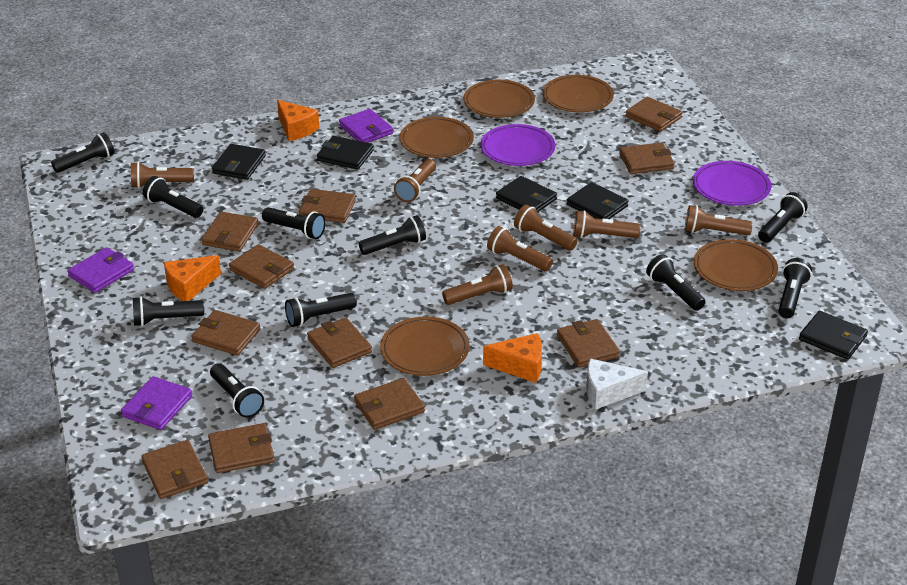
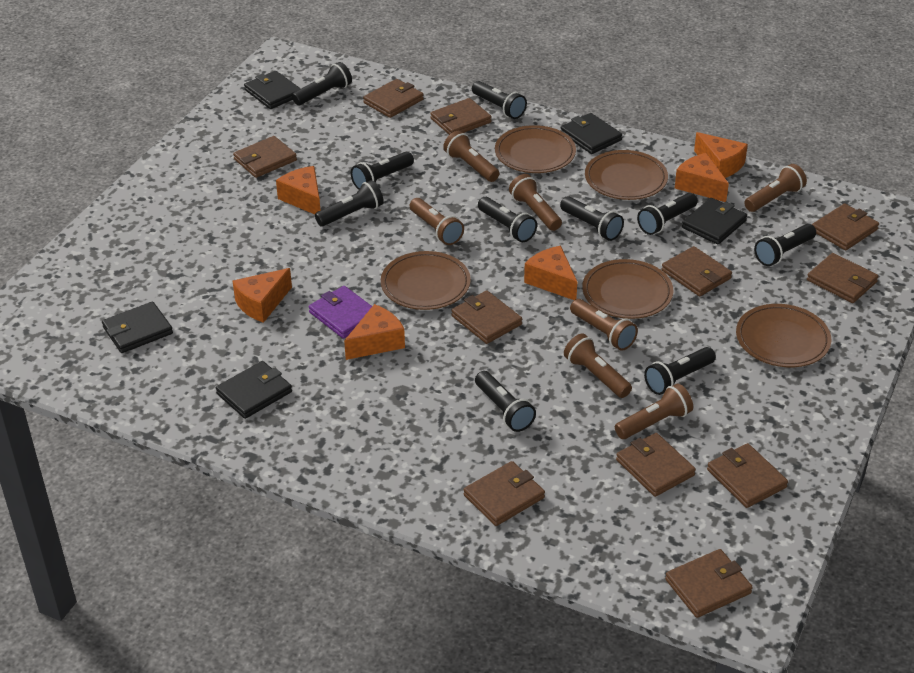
orange cheese: 3 -> 6
purple plate: 2 -> 0
purple wallet: 3 -> 1
white cheese: 1 -> 0

